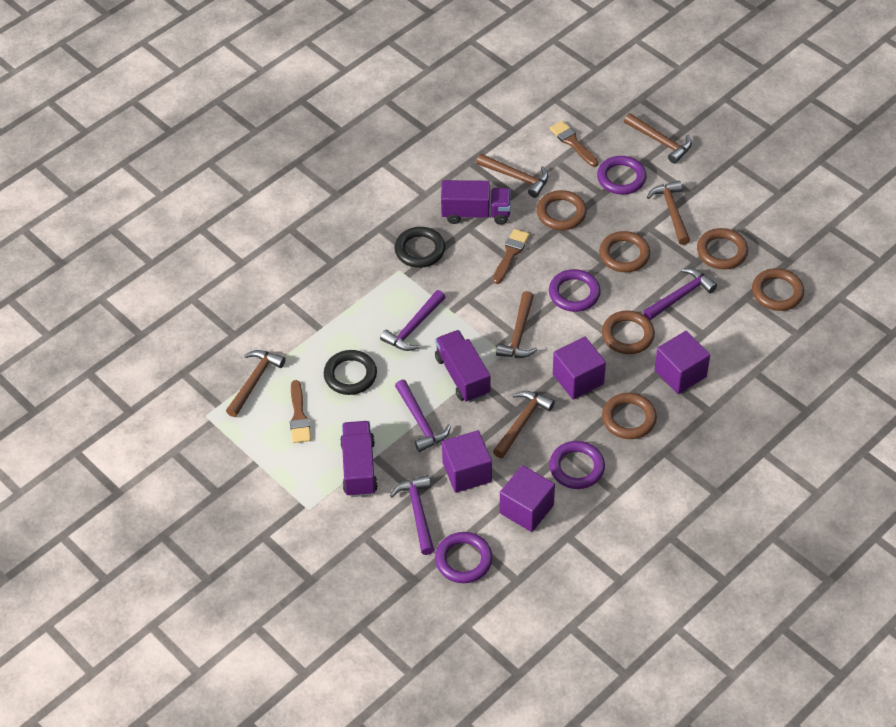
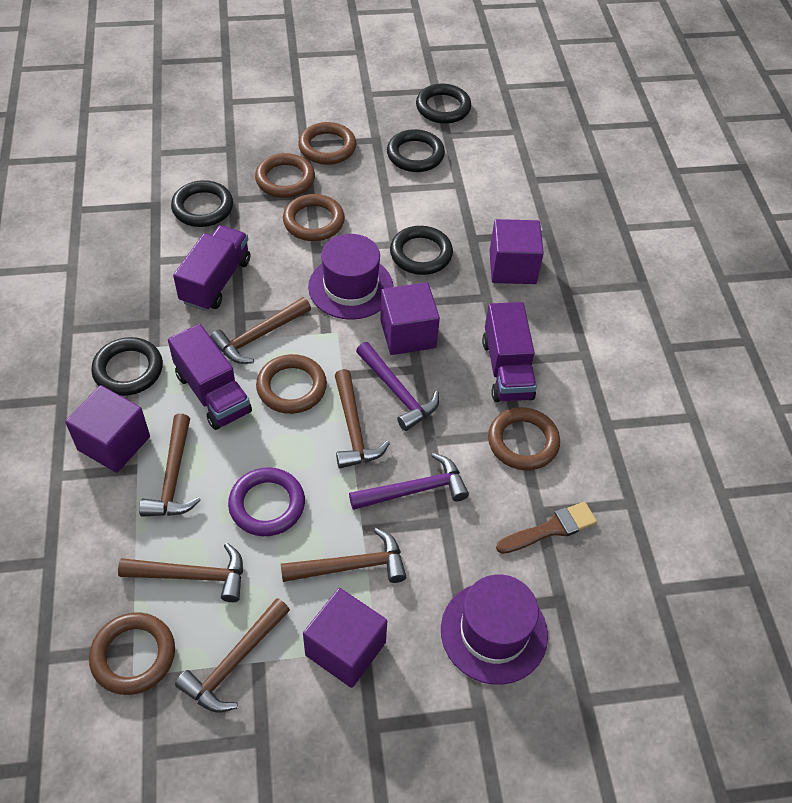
black ring: 2 -> 5
brown brush: 3 -> 1
purple hammer: 4 -> 2
purple hat: 0 -> 2
purple ring: 4 -> 1

